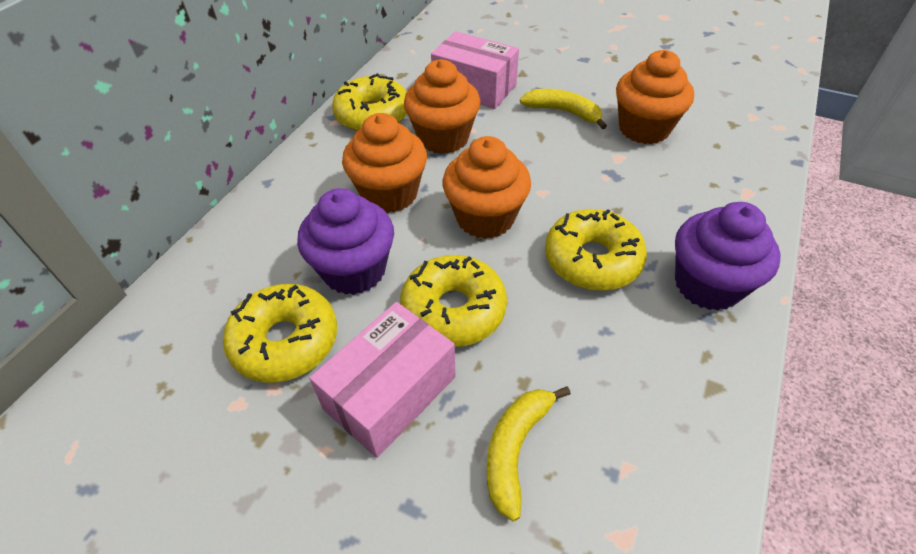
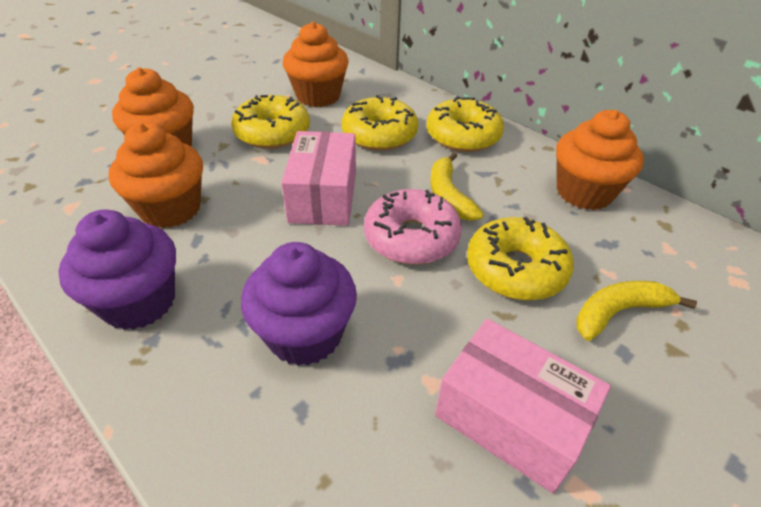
pink donut: 0 -> 1

